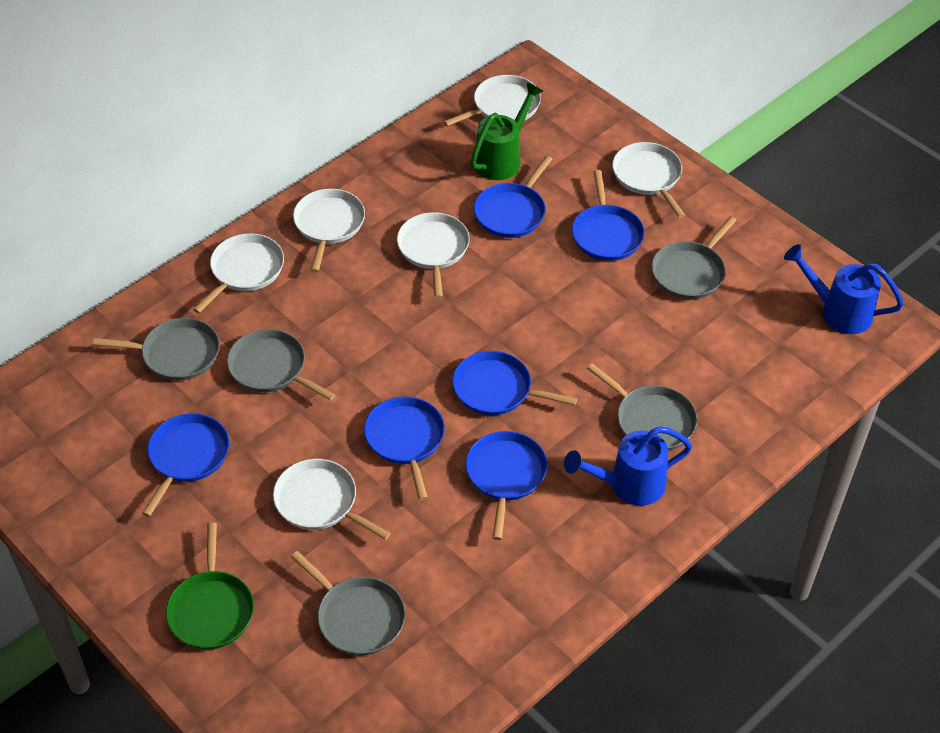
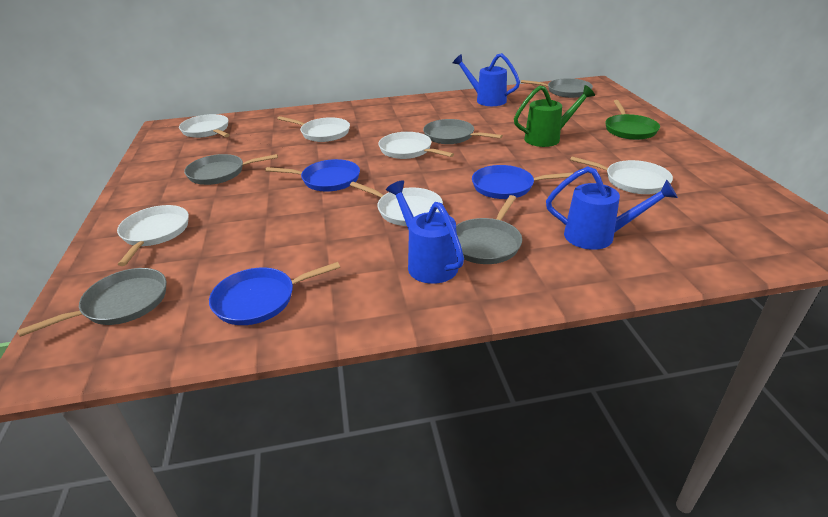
blue pan: 6 -> 3
blue watering can: 2 -> 3

